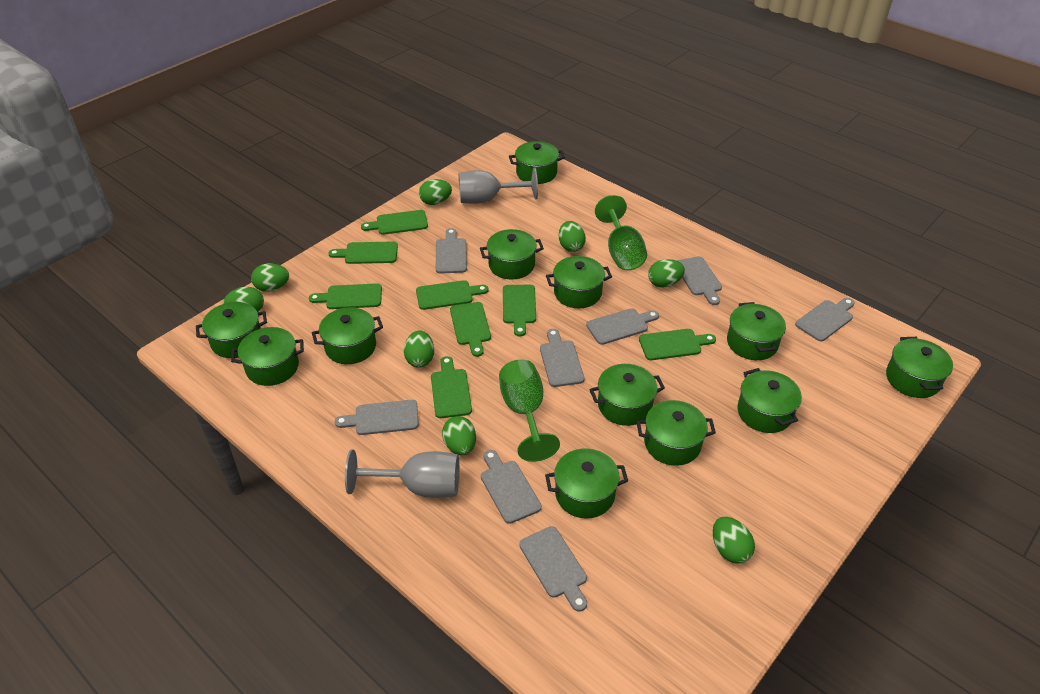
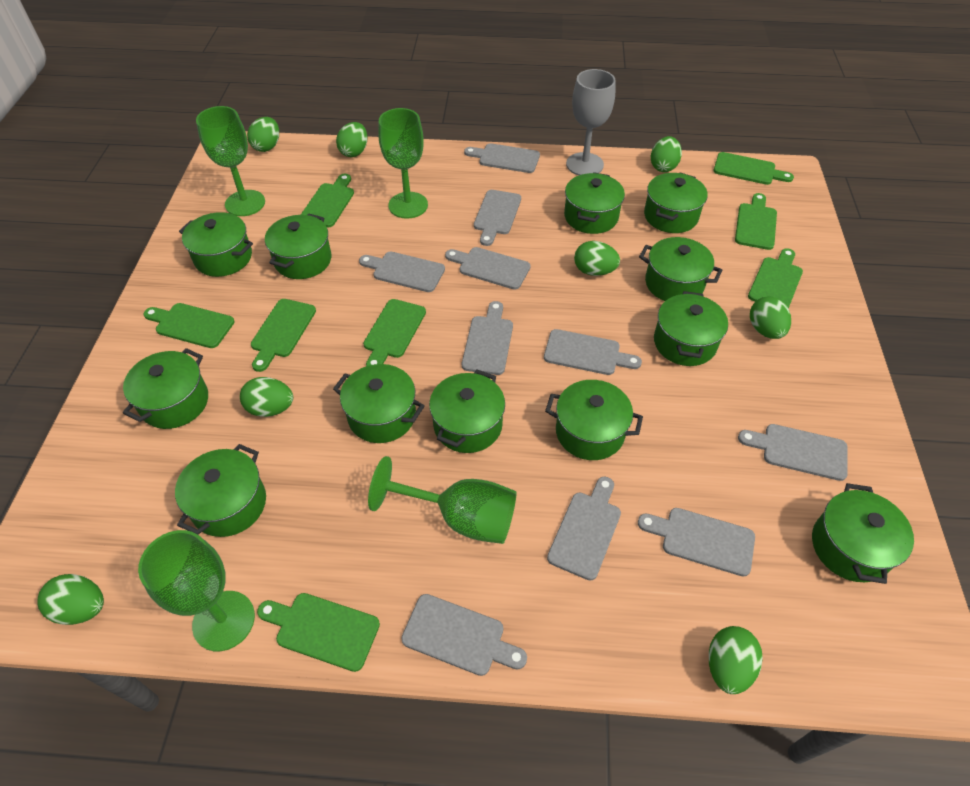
green goblet: 2 -> 4
grey cutting board: 8 -> 10
grey goblet: 2 -> 1

